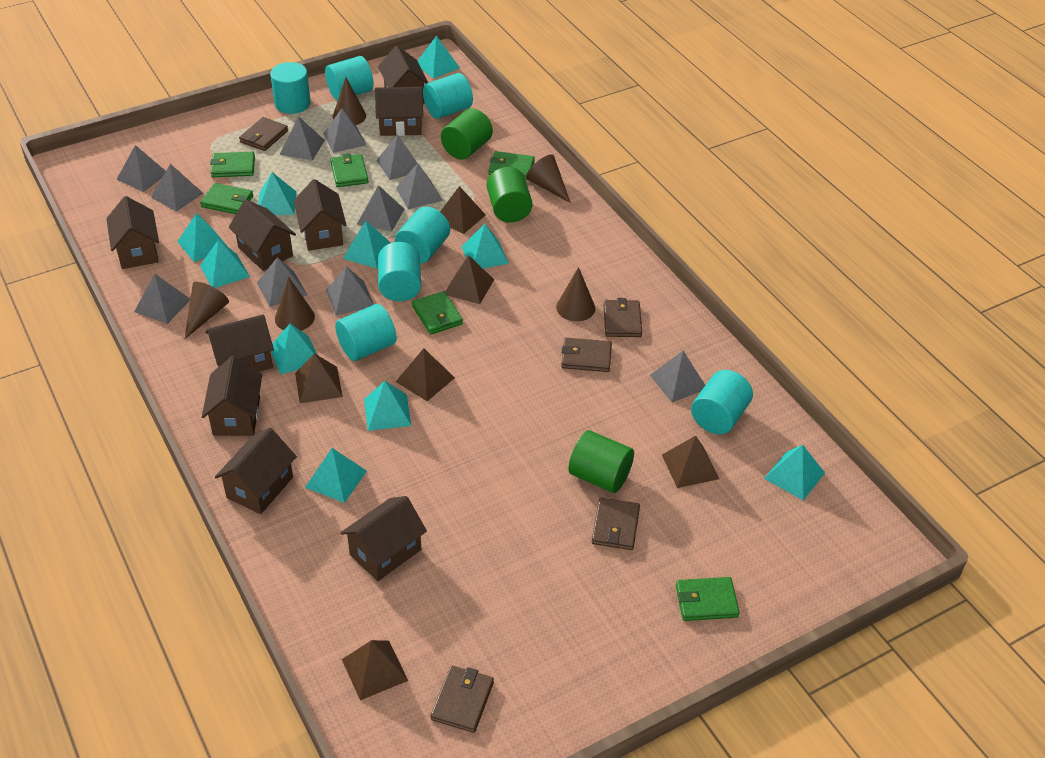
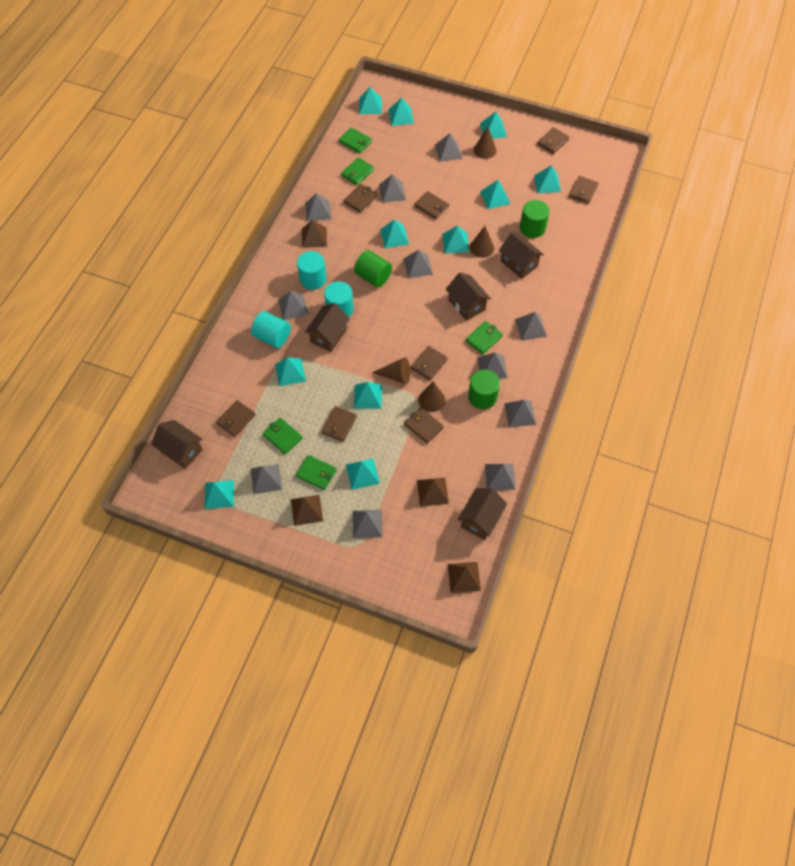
brown cone: 5 -> 4
brown house: 9 -> 5
brown pyramid: 6 -> 4
brown wallet: 5 -> 8
green wallet: 6 -> 5
turquoise cylinder: 7 -> 3
turquoise pyramid: 10 -> 11

